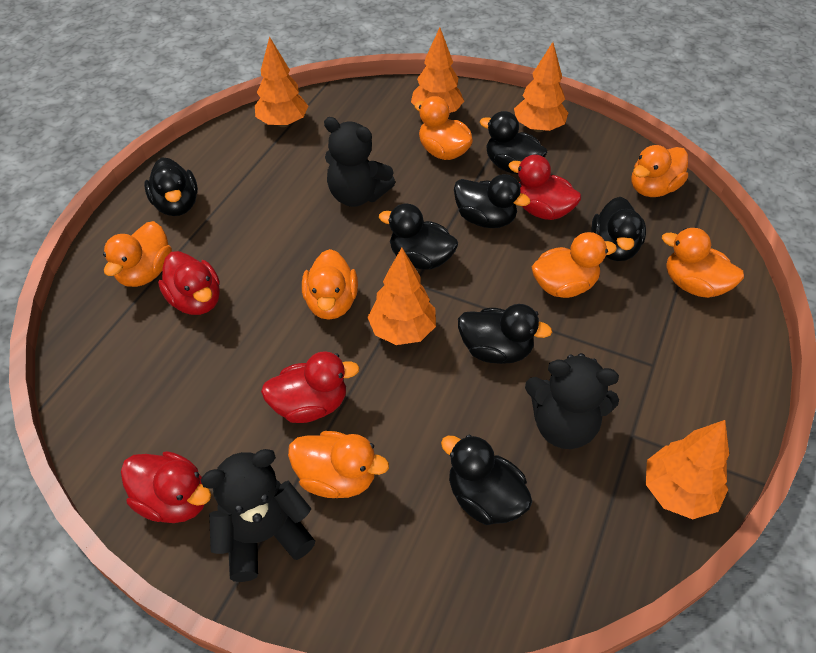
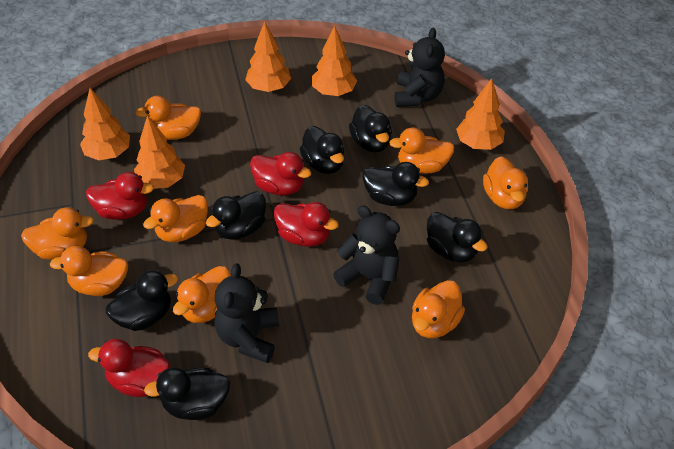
orange duck: 7 -> 8

